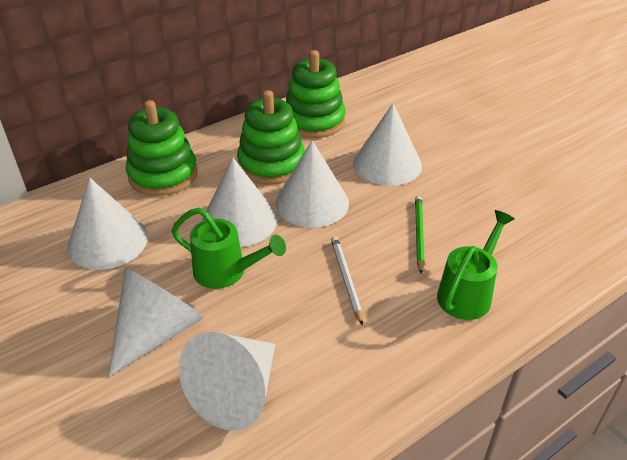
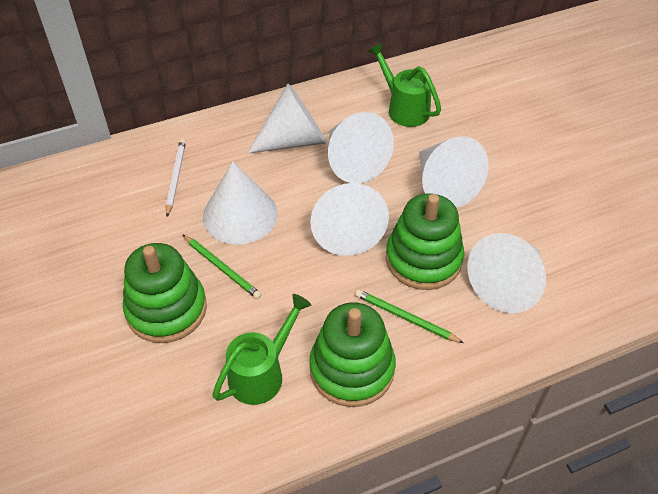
green pencil: 1 -> 2

